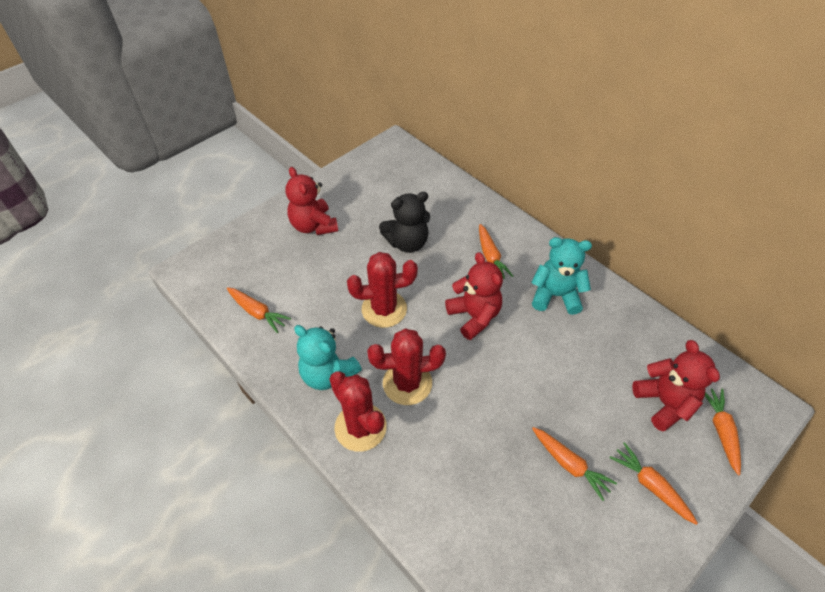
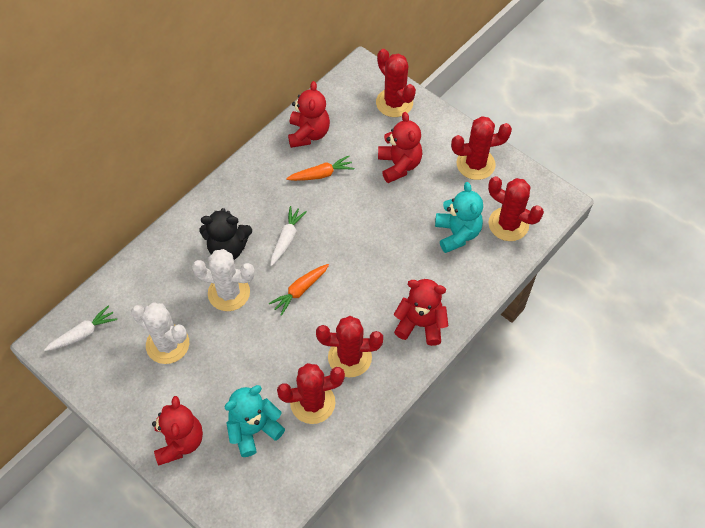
orange carrot: 5 -> 2
red cactus: 3 -> 5
red teddy bear: 3 -> 4
white cactus: 0 -> 2
white carrot: 0 -> 2

